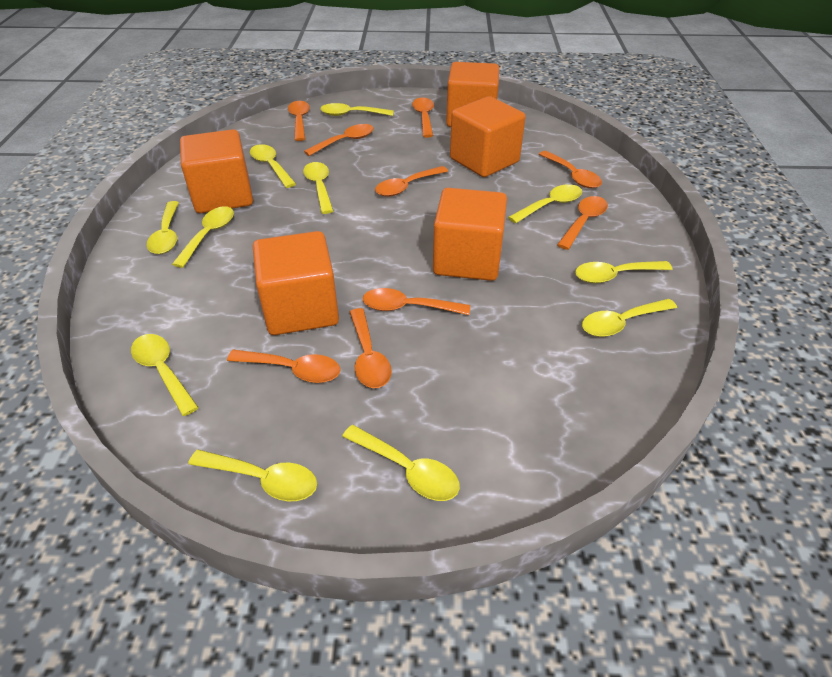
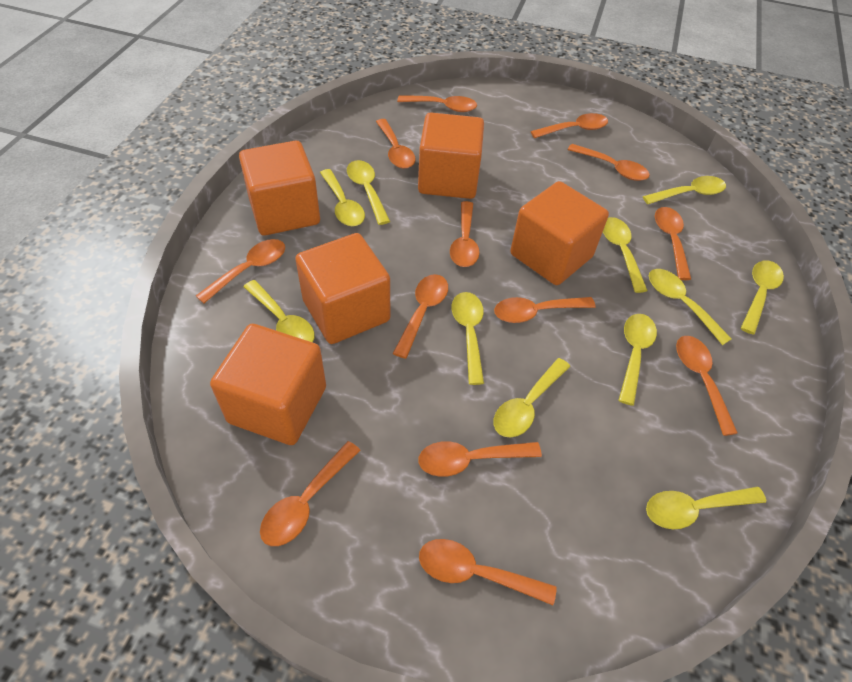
orange spoon: 9 -> 13

